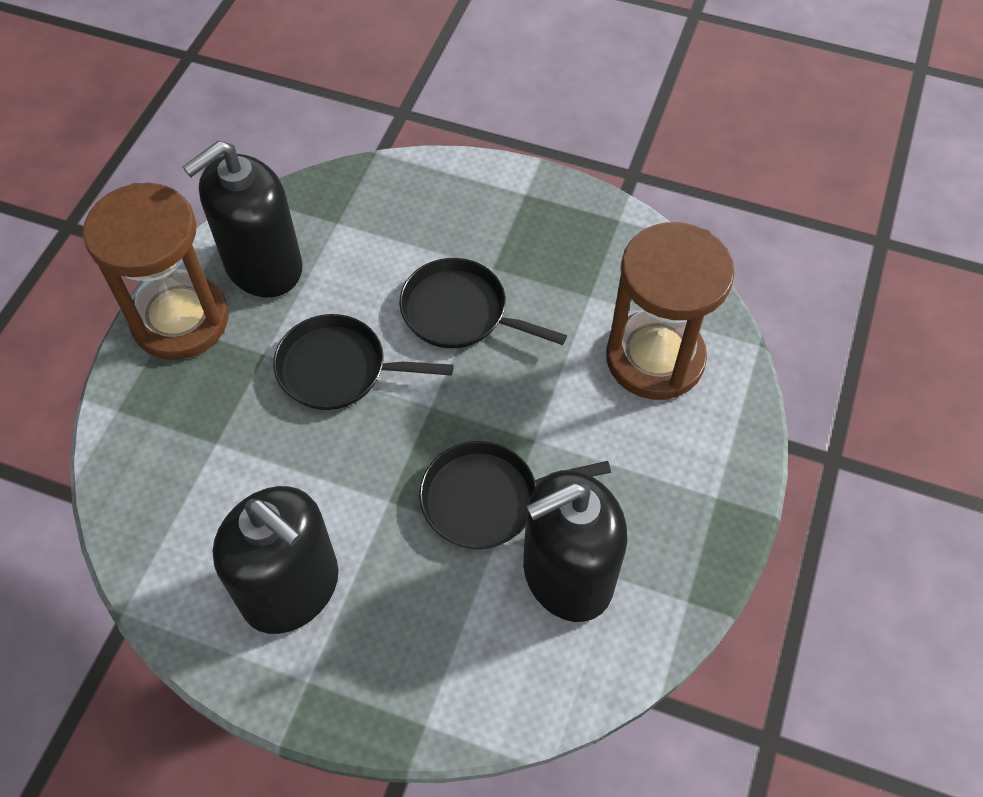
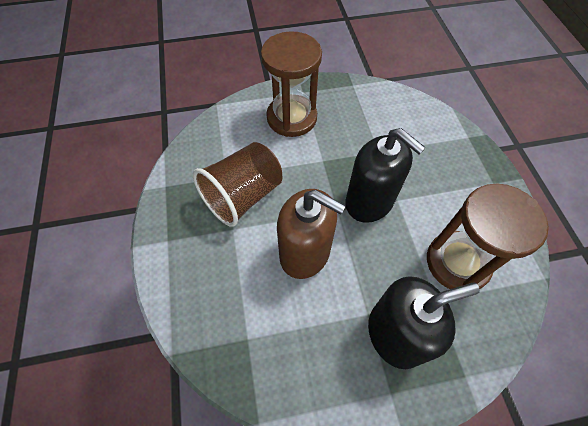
black pan: 3 -> 0
black soap dispenser: 3 -> 2
brown cup: 0 -> 1
brown soap dispenser: 0 -> 1

